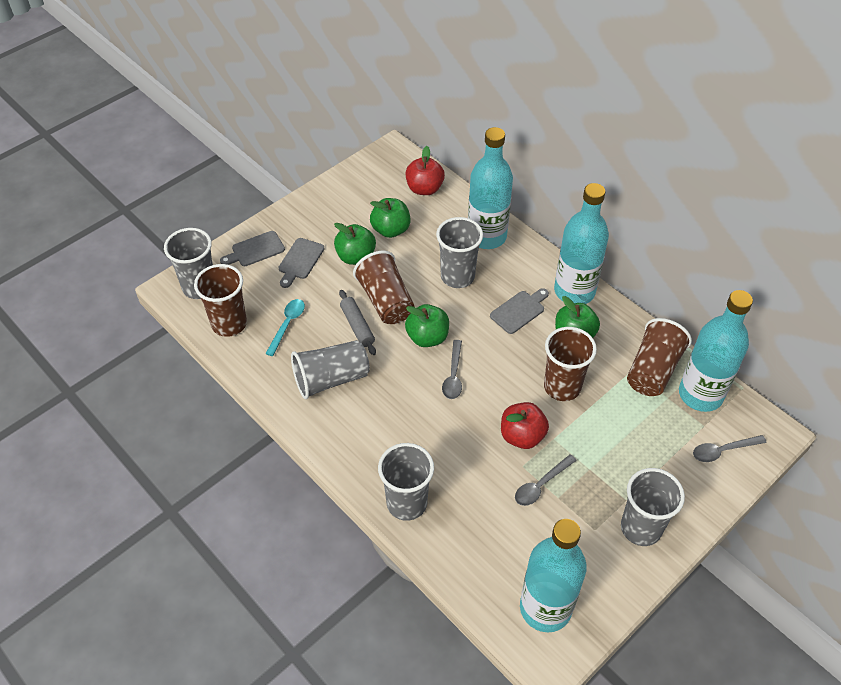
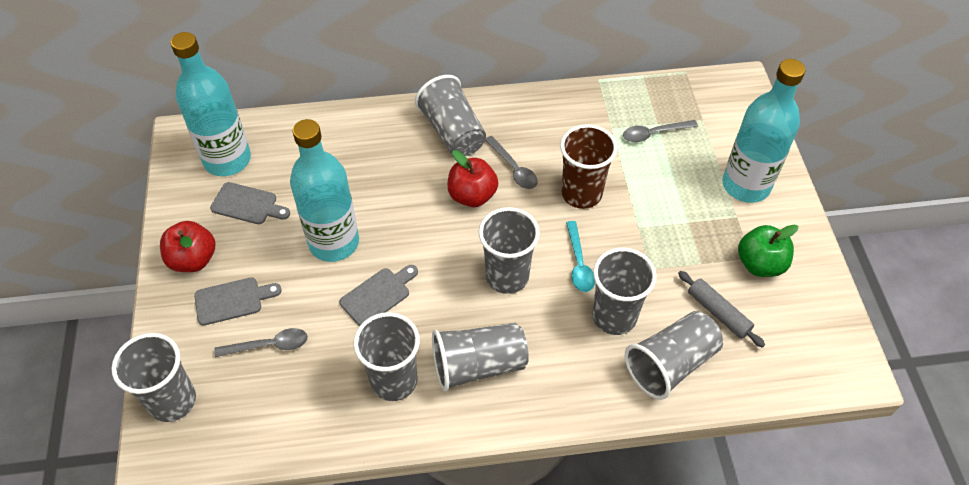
brown cup: 4 -> 1
green apple: 4 -> 1
grey cup: 5 -> 7
turquoise bottle: 4 -> 3

